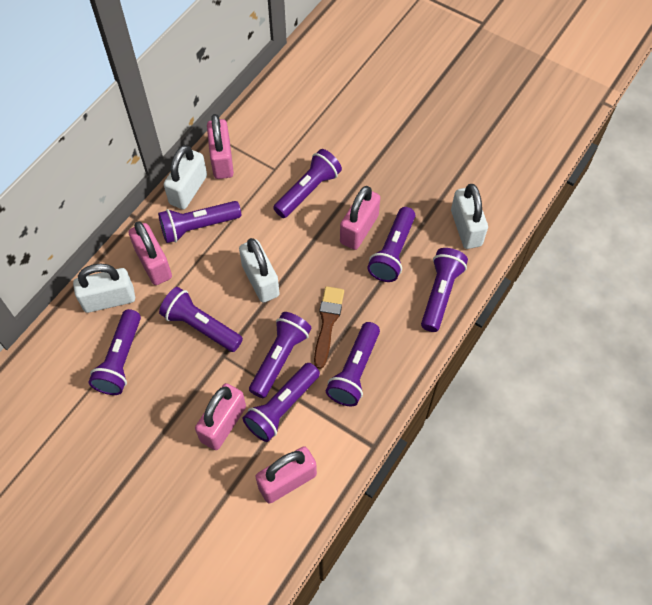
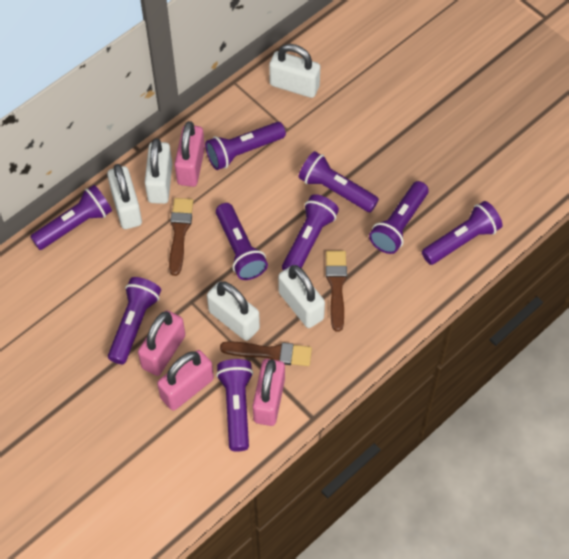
brown brush: 1 -> 3
pink padlock: 5 -> 4
white padlock: 4 -> 5

